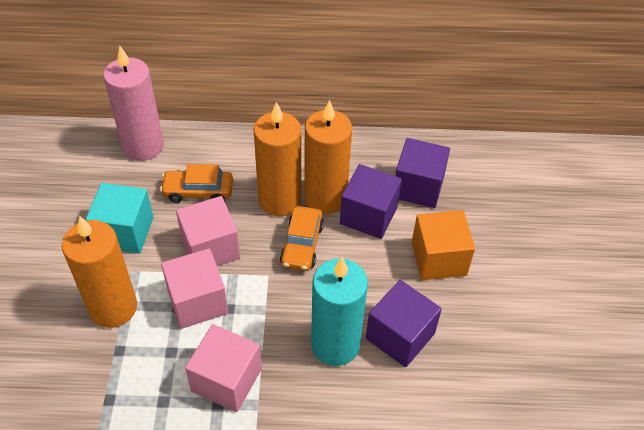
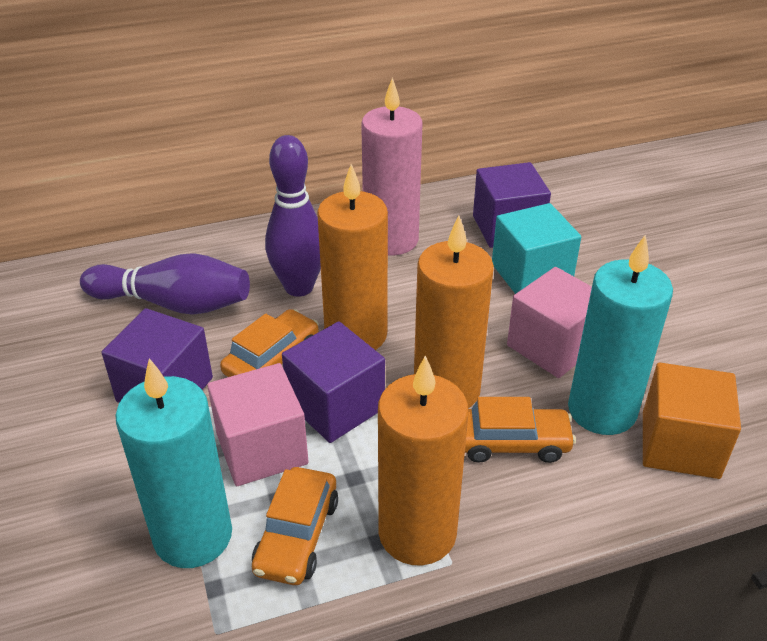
orange car: 2 -> 3
pink cube: 3 -> 2
purple bowling pin: 0 -> 2
turquoise candle: 1 -> 2

